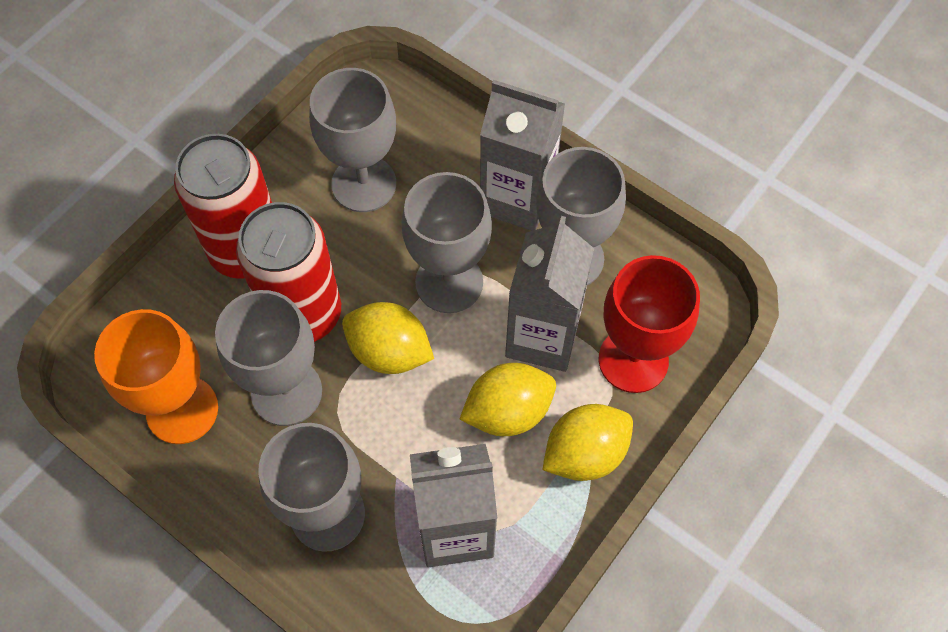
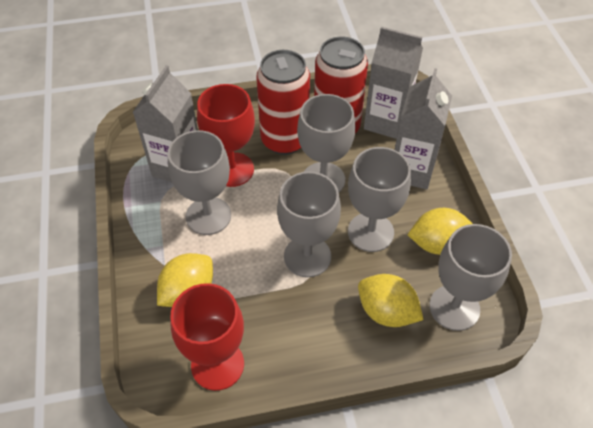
orange goblet: 1 -> 0
red goblet: 1 -> 2

